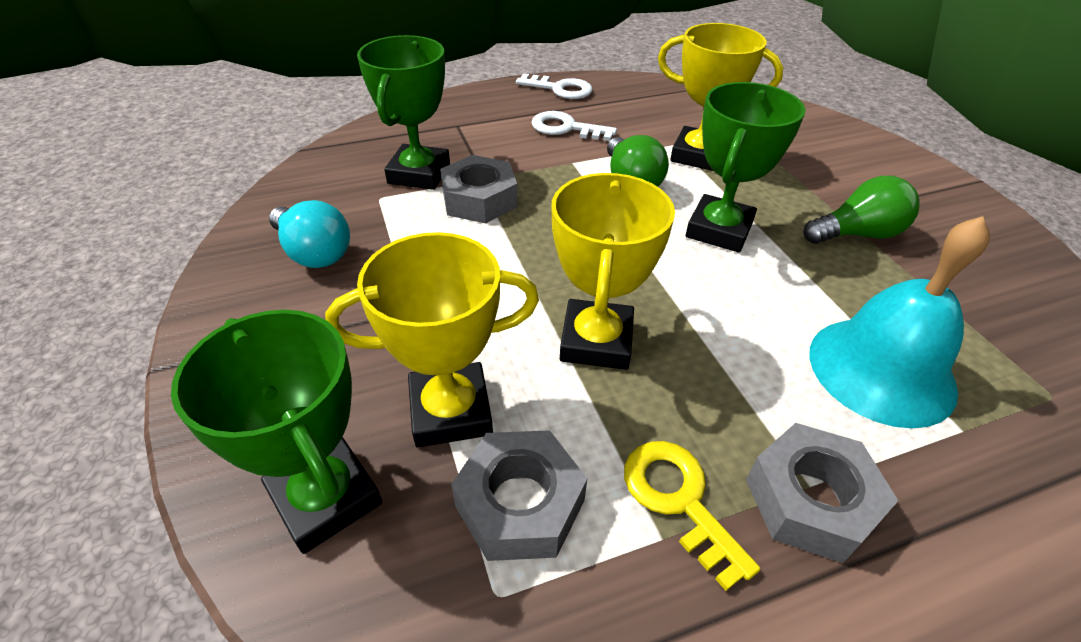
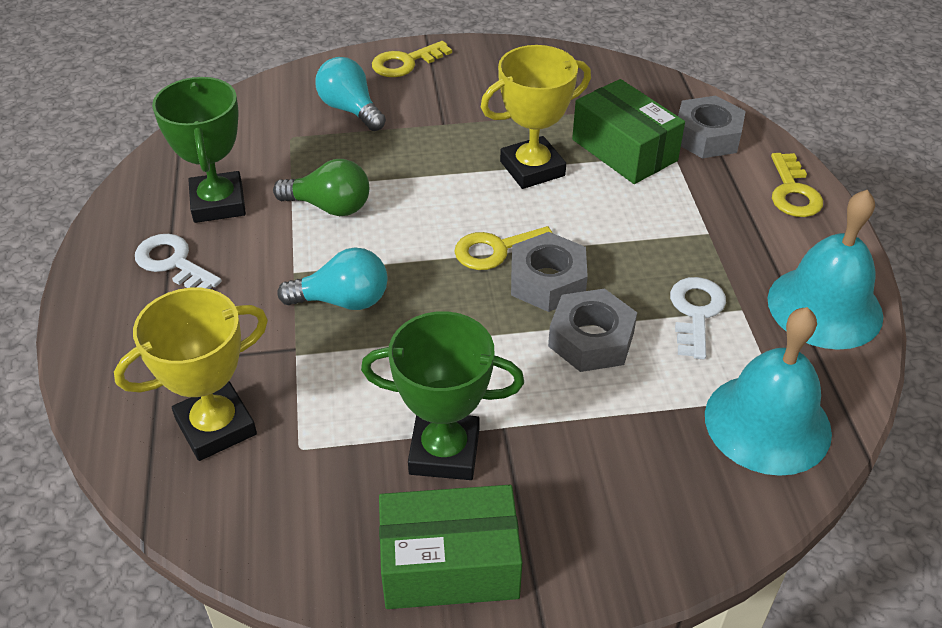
green box: 0 -> 2
green light bulb: 2 -> 1
green trophy: 3 -> 2
turquoise bell: 1 -> 2
turquoise light bulb: 1 -> 2
yellow key: 1 -> 3
yellow trophy: 3 -> 2

